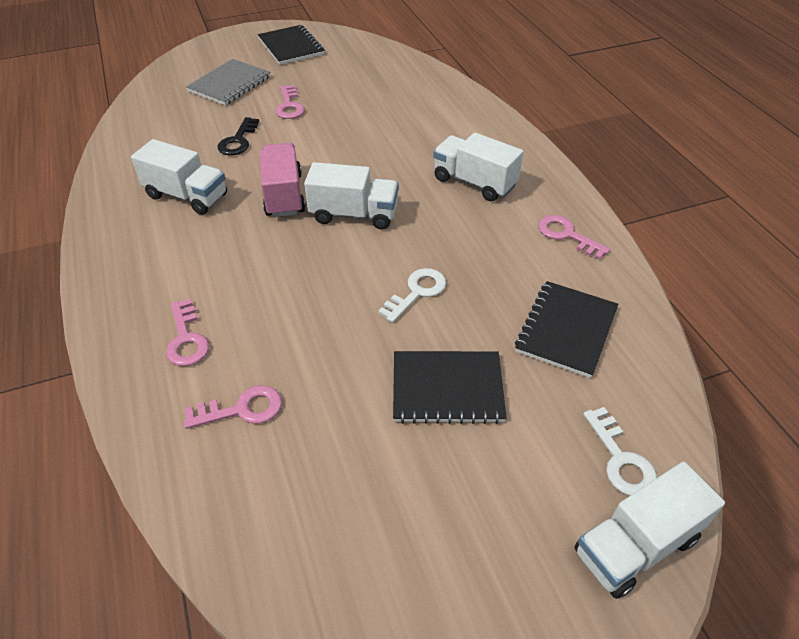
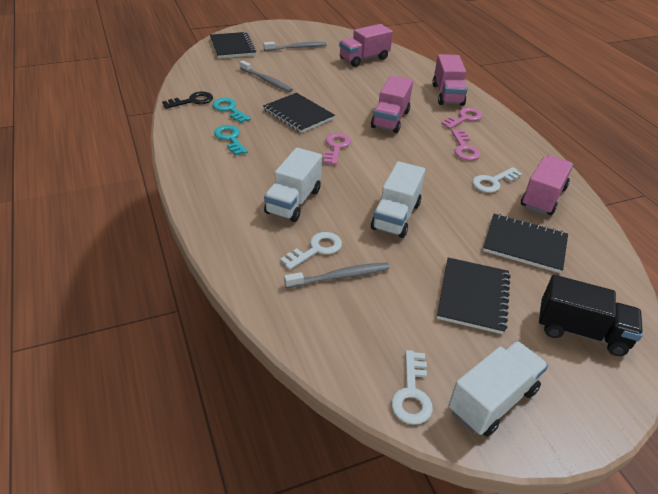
black notebook: 3 -> 4
black truck: 0 -> 1
grey notebook: 1 -> 0
grey toothbrush: 0 -> 3
pink key: 4 -> 3
pink truck: 1 -> 4
turquoise key: 0 -> 2
white key: 2 -> 3
white truck: 4 -> 3

